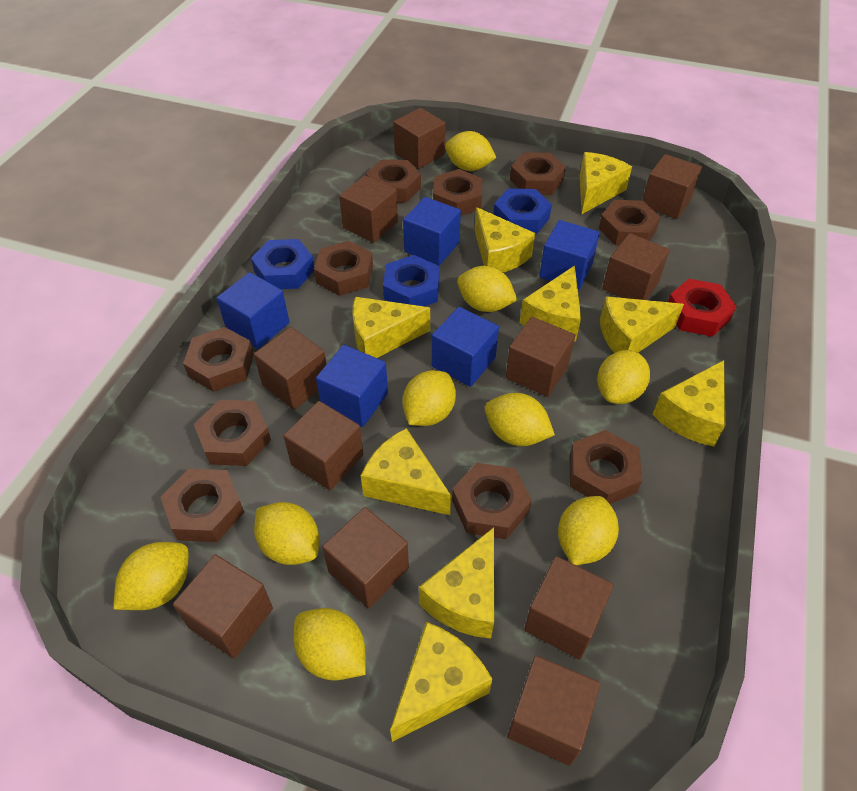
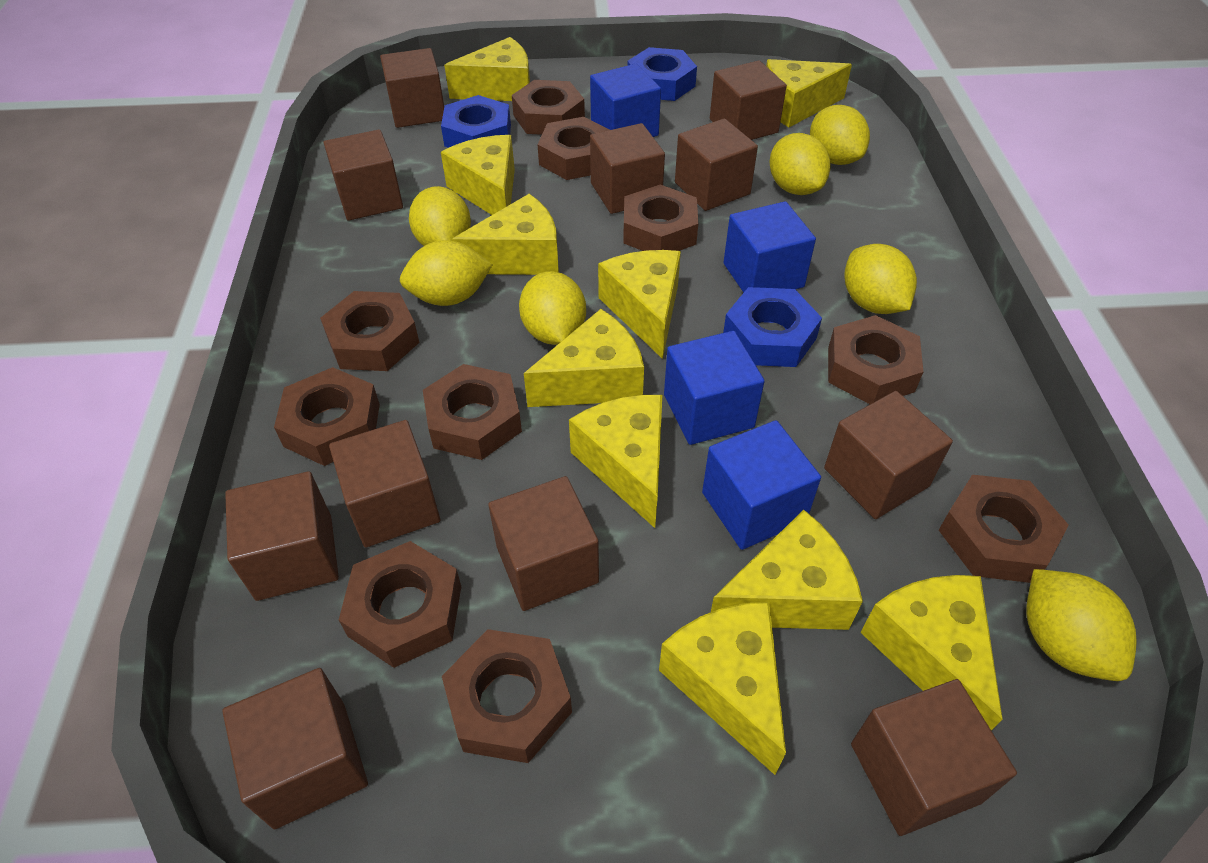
blue cube: 5 -> 4
red nut: 1 -> 0
yellow cheese: 9 -> 10
yellow lemon: 9 -> 7

